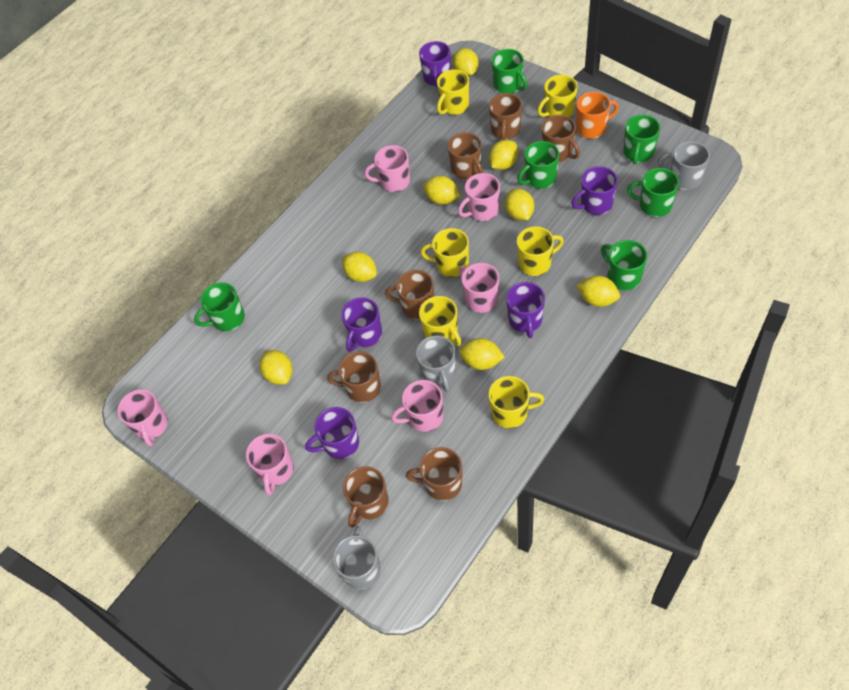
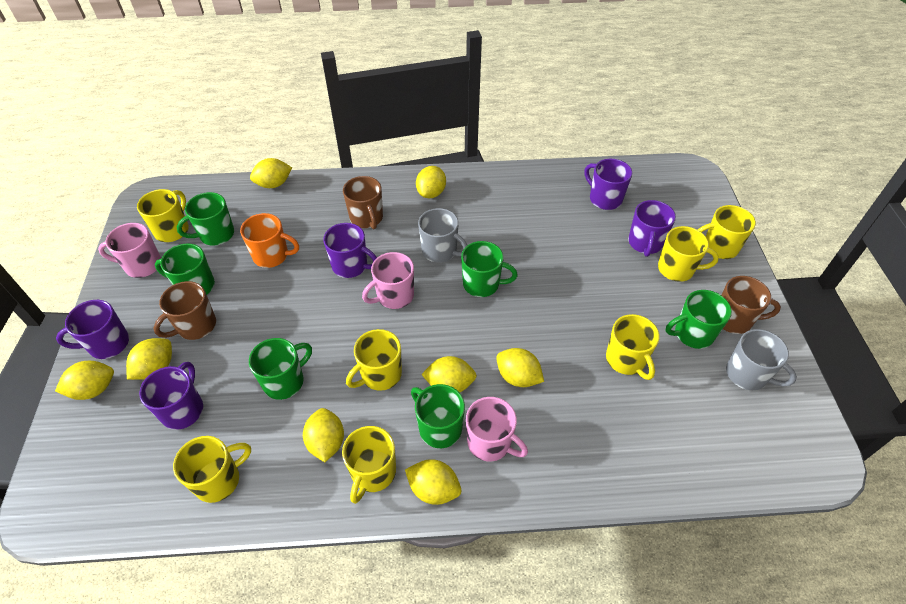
brown mug: 7 -> 3
grey mug: 3 -> 2
pink mug: 6 -> 3
yellow mug: 6 -> 7

